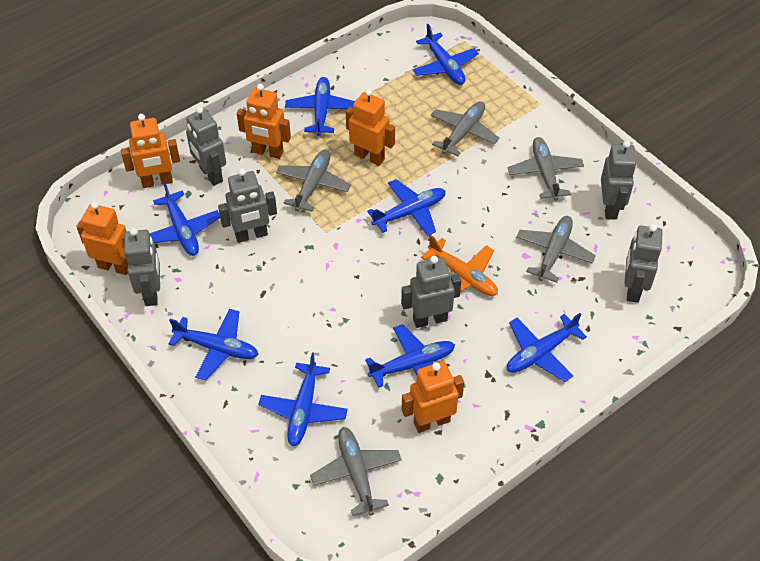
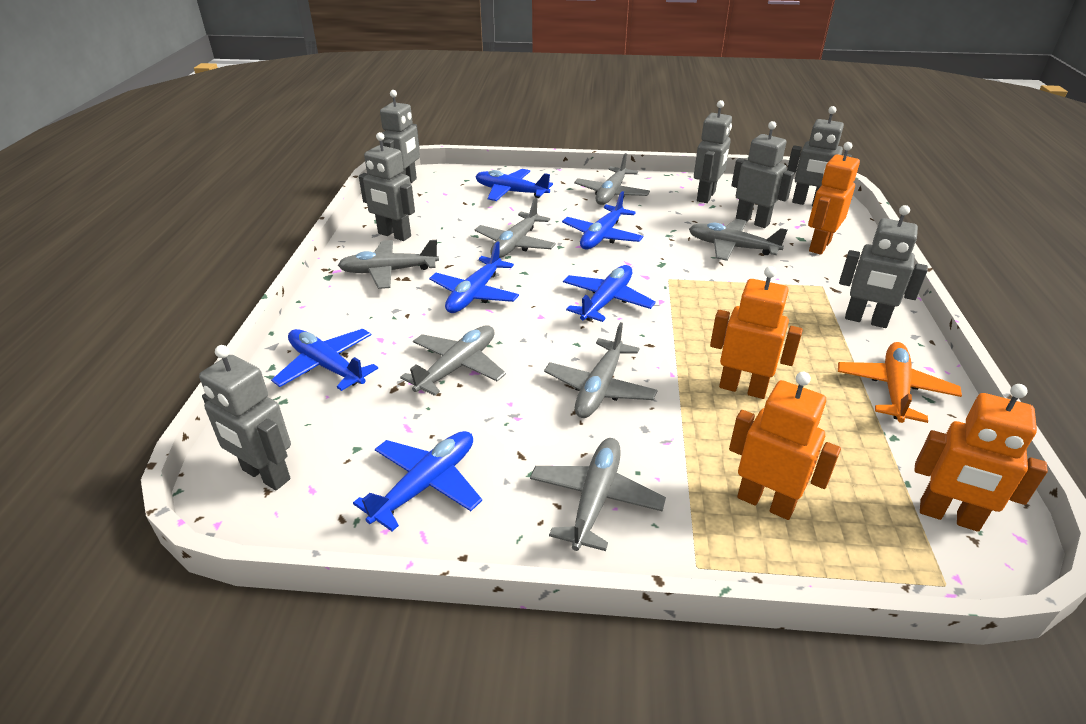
blue plane: 8 -> 6
grey plane: 5 -> 7
grey robot: 6 -> 7
orange robot: 5 -> 4

